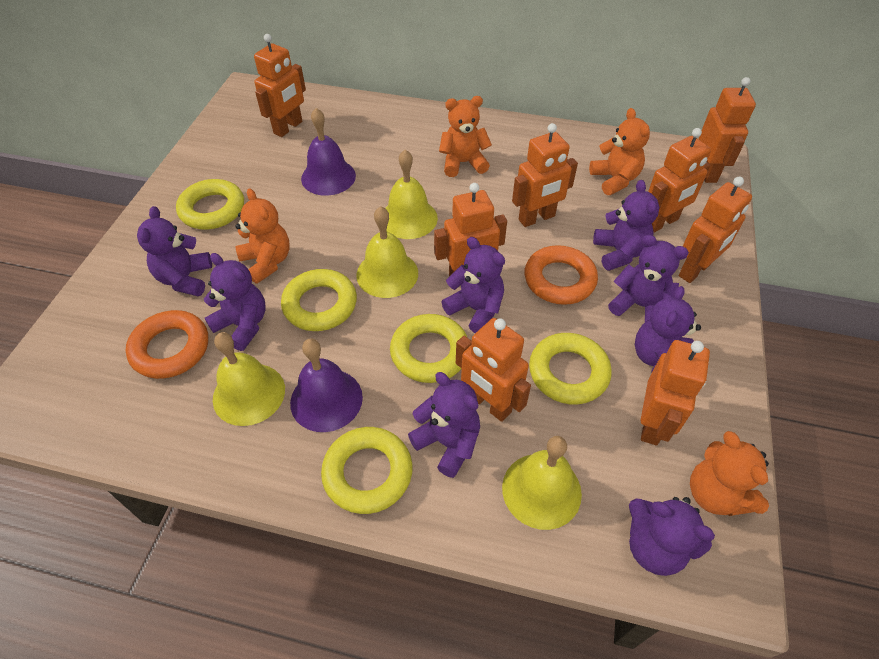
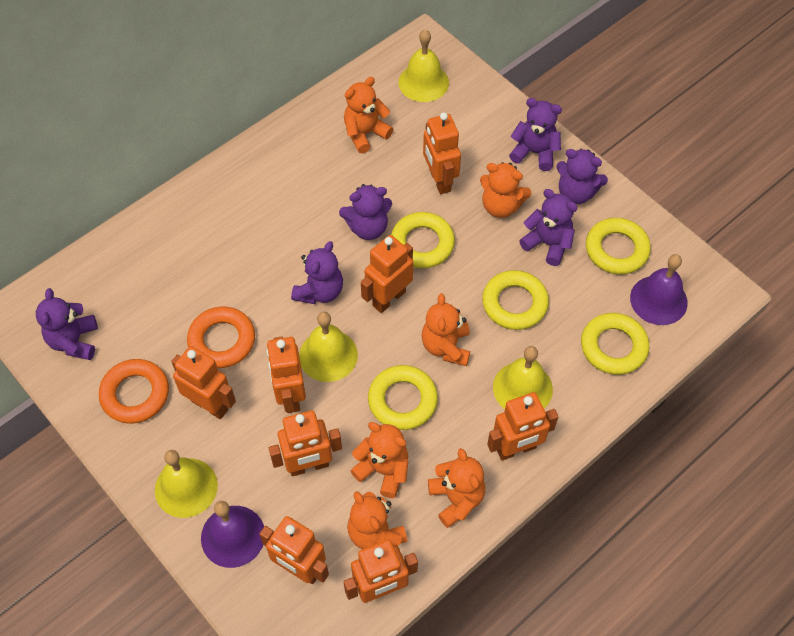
orange teddy bear: 4 -> 6
purple teddy bear: 8 -> 6

